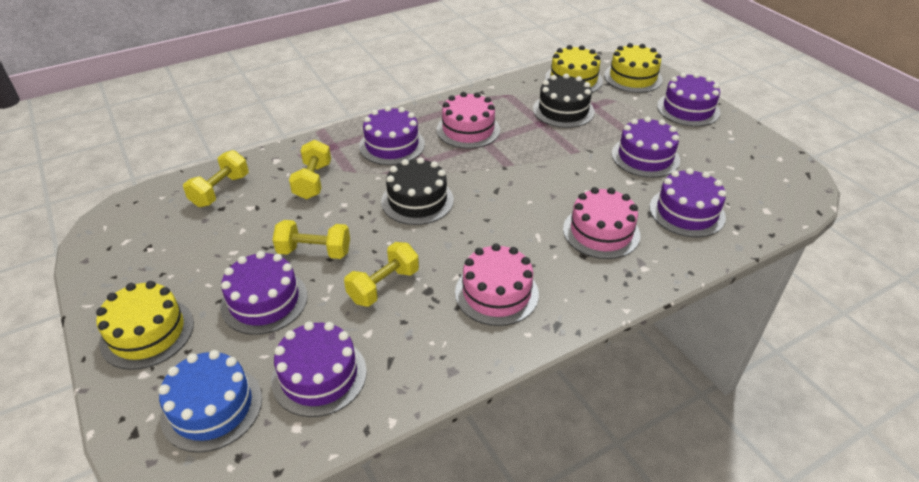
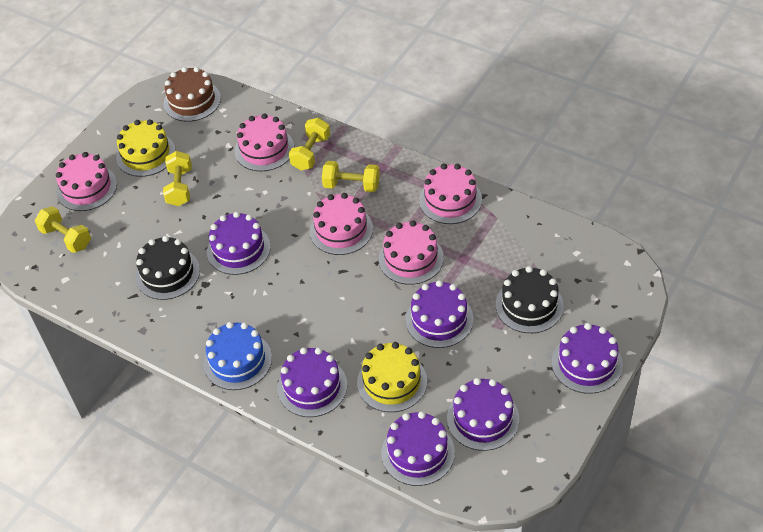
brown cake: 0 -> 1
pink cake: 3 -> 5
yellow cake: 3 -> 2

